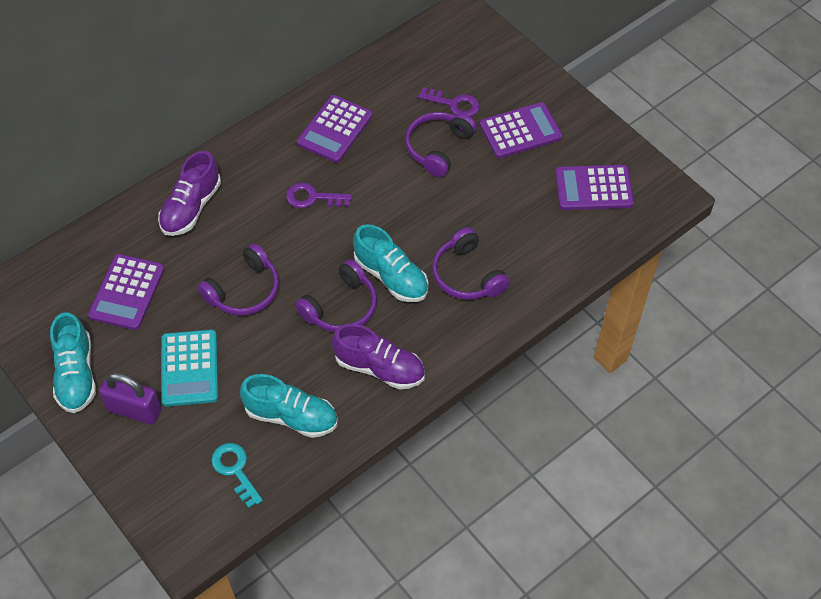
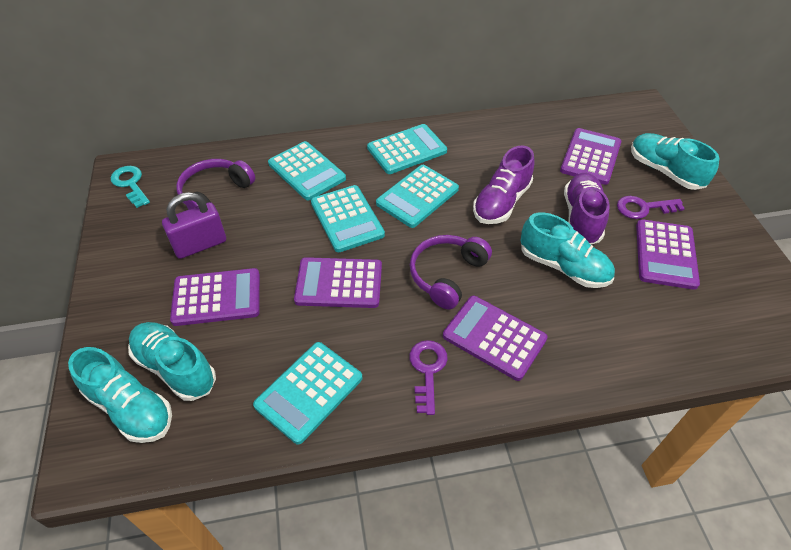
purple calculator: 4 -> 5
purple headphones: 4 -> 2
turquoise calculator: 1 -> 5
turquoise shoe: 3 -> 4

